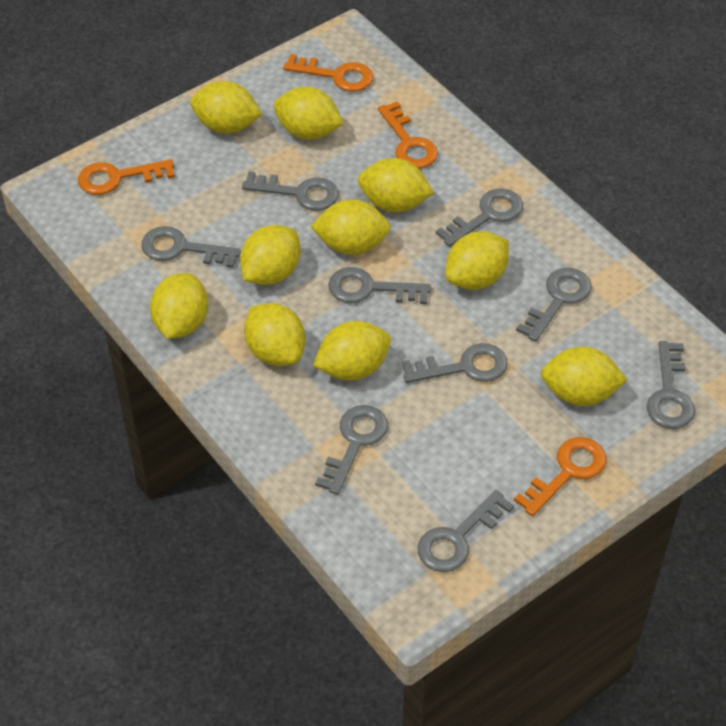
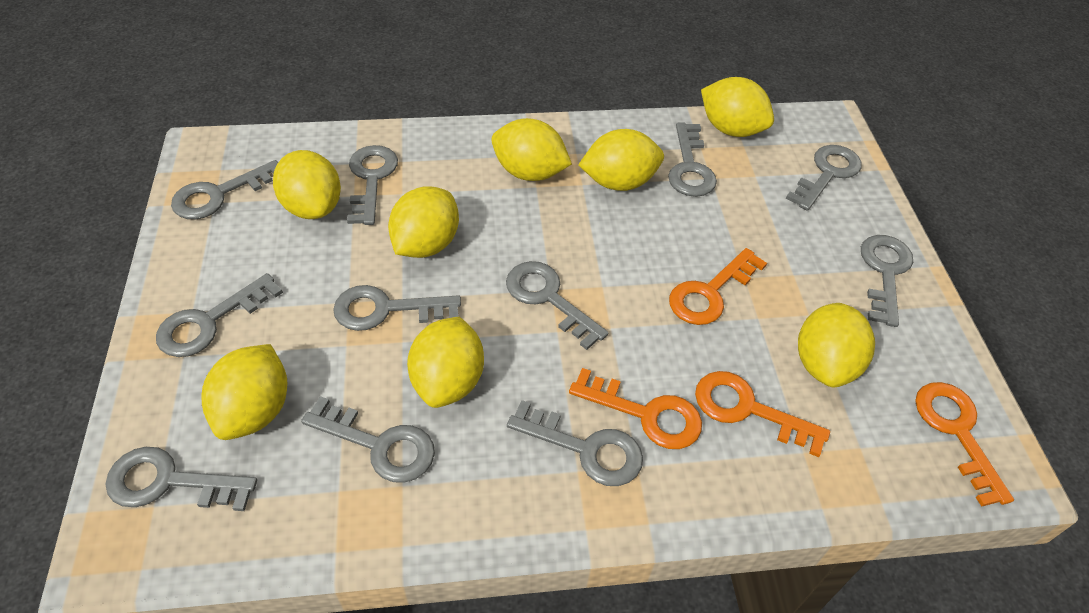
grey key: 9 -> 11
yellow lemon: 10 -> 8

